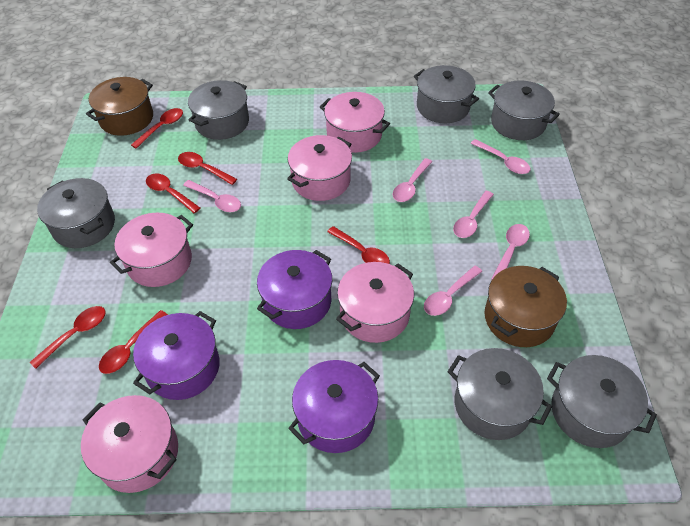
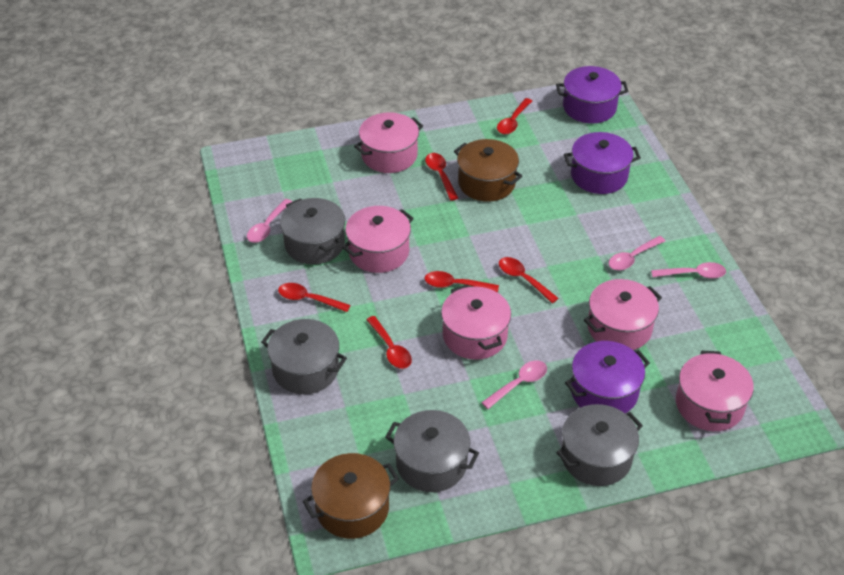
grey pot: 6 -> 4
pink spoon: 6 -> 4

